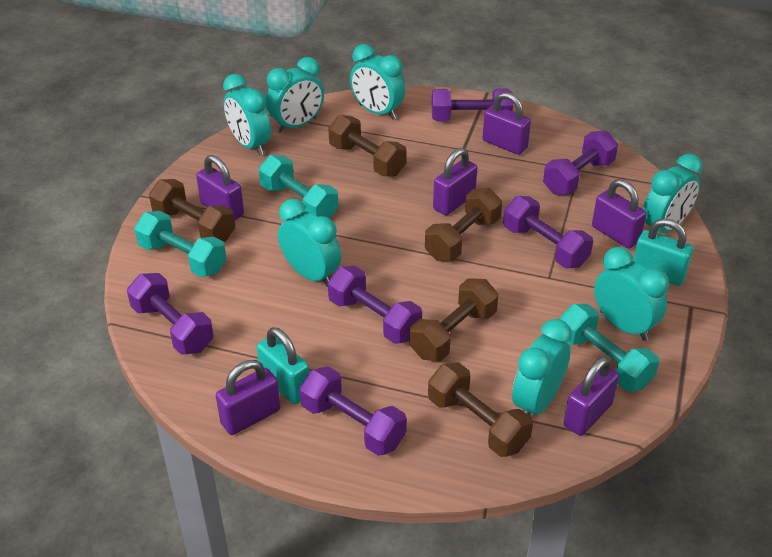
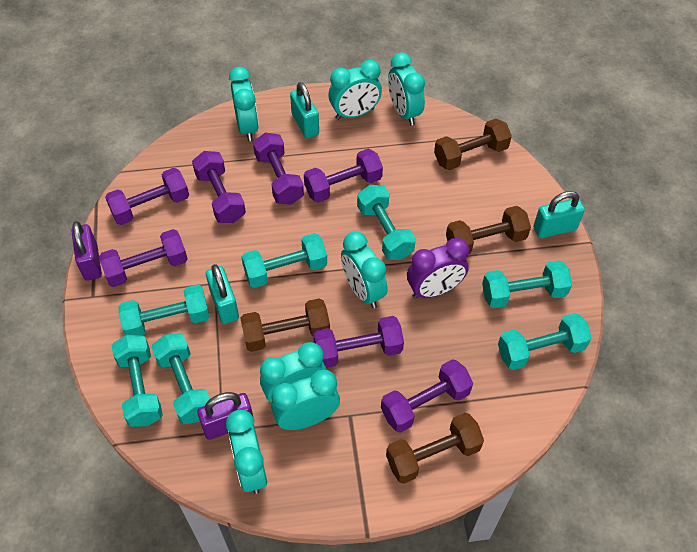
brown dumbbell: 5 -> 4
purple clock: 0 -> 1
purple dumbbell: 6 -> 7
purple padlock: 6 -> 2
turquoise dumbbell: 3 -> 7
turquoise padlock: 2 -> 3

